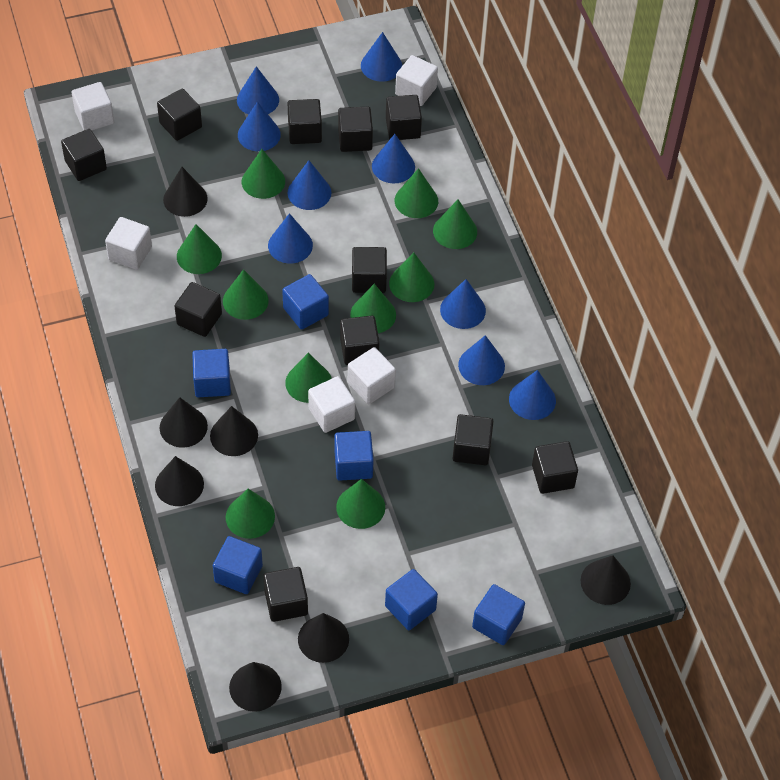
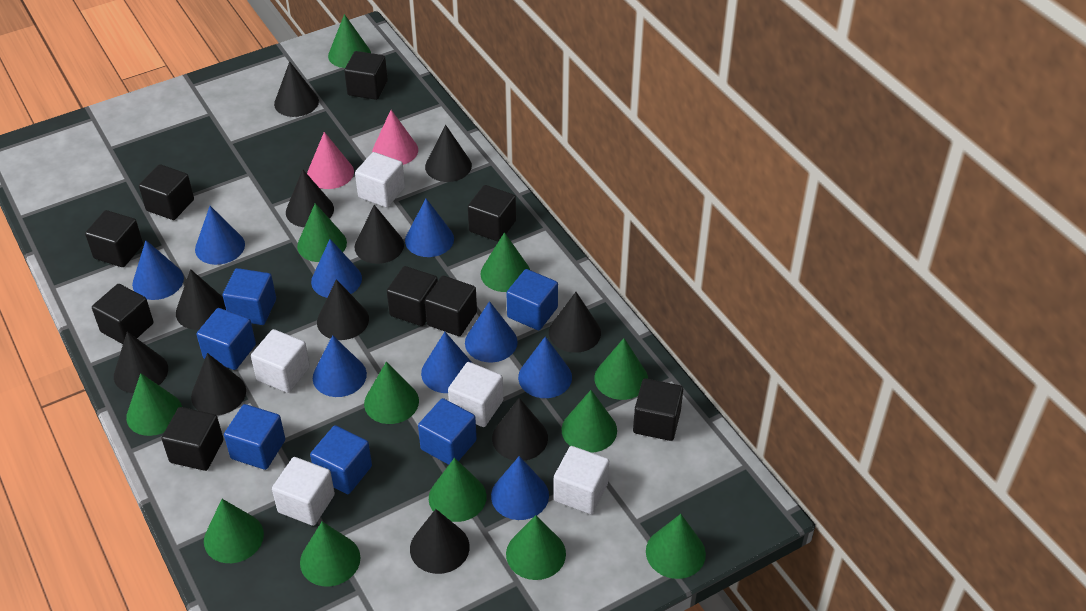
black cone: 7 -> 11
black cube: 11 -> 9
green cone: 10 -> 12
pink cone: 0 -> 2

